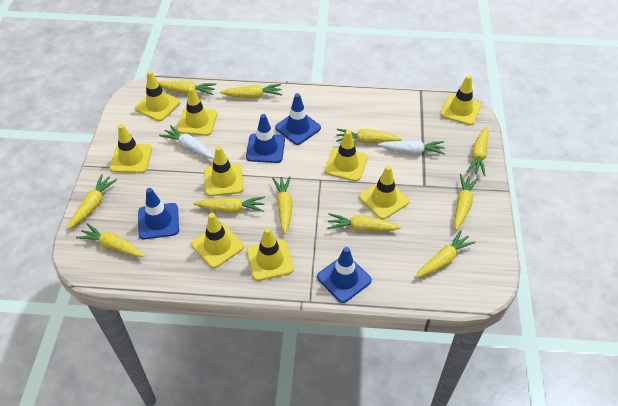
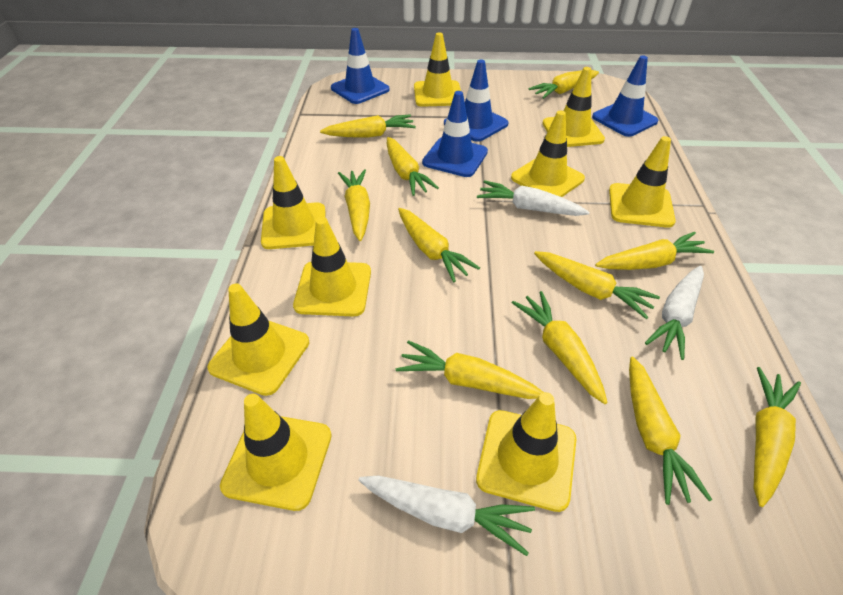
white carrot: 2 -> 3

